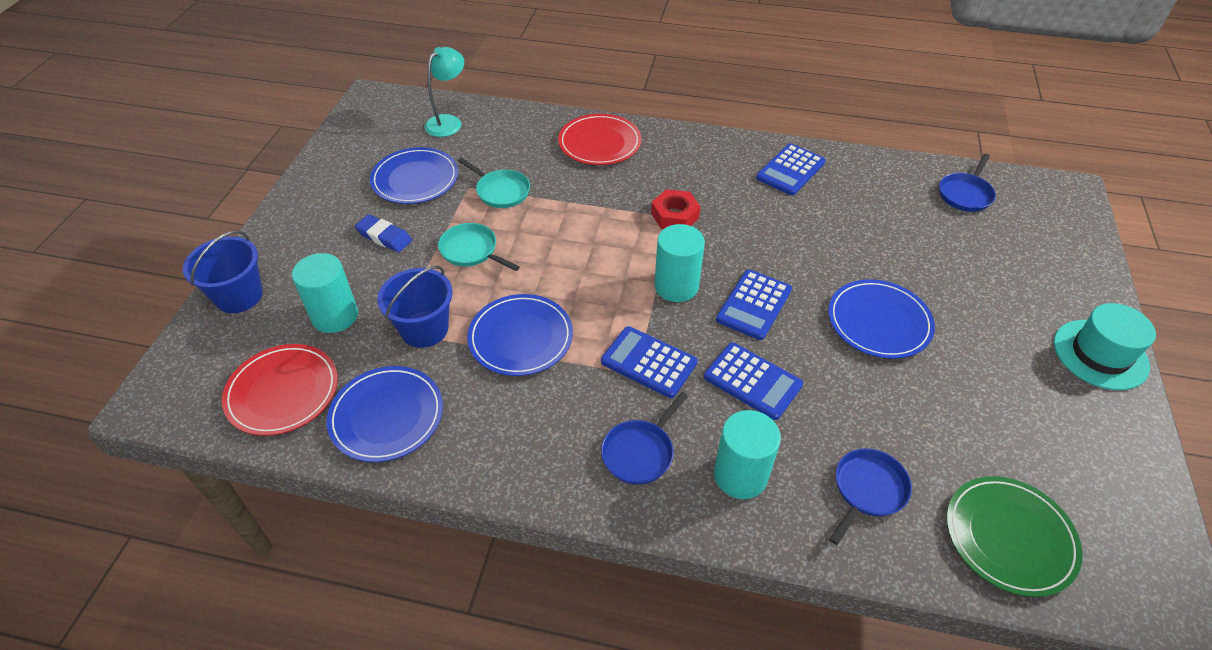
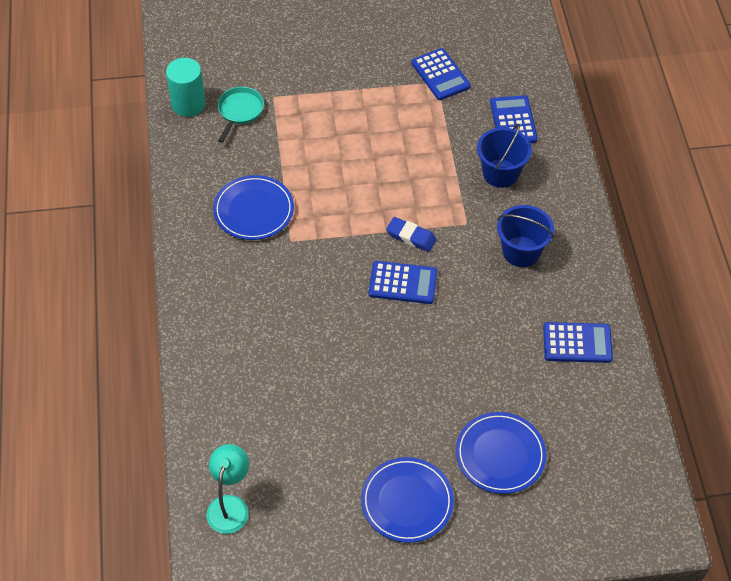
blue pan: 3 -> 0
blue plate: 4 -> 3
green plate: 1 -> 0
red nut: 1 -> 0
red plate: 2 -> 0
turquoise cylinder: 3 -> 1
turquoise hat: 1 -> 0
turquoise pan: 2 -> 1

